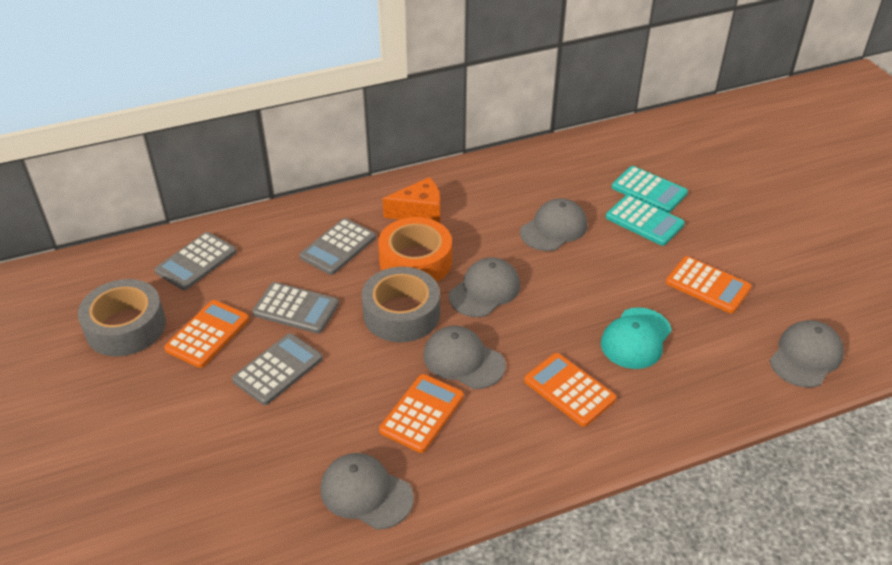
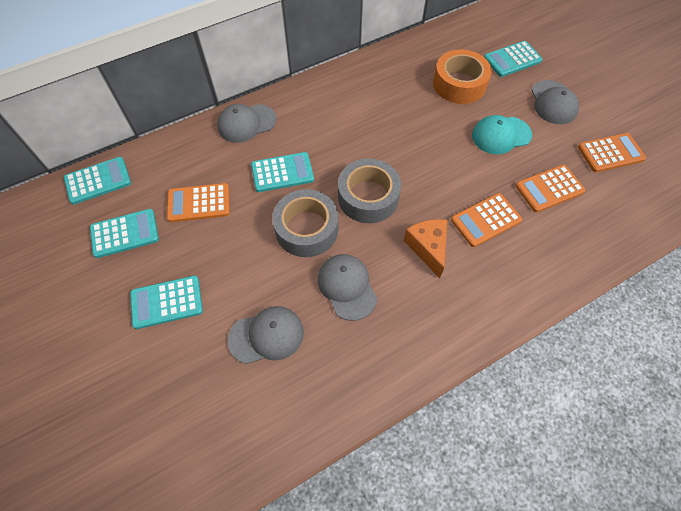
grey calculator: 4 -> 0
grey cap: 5 -> 4
turquoise calculator: 2 -> 5

